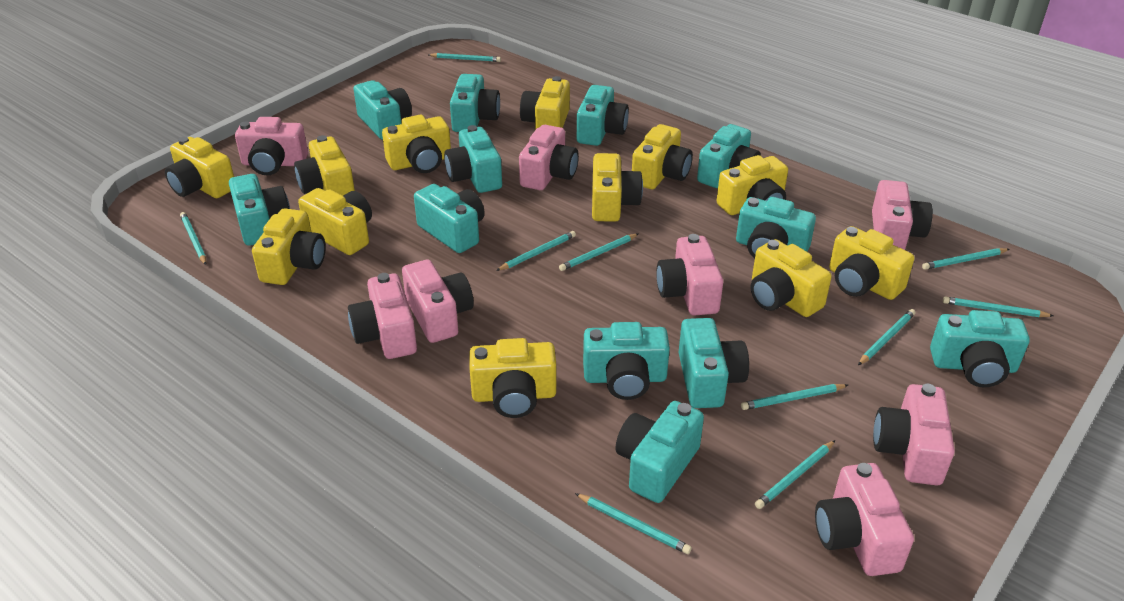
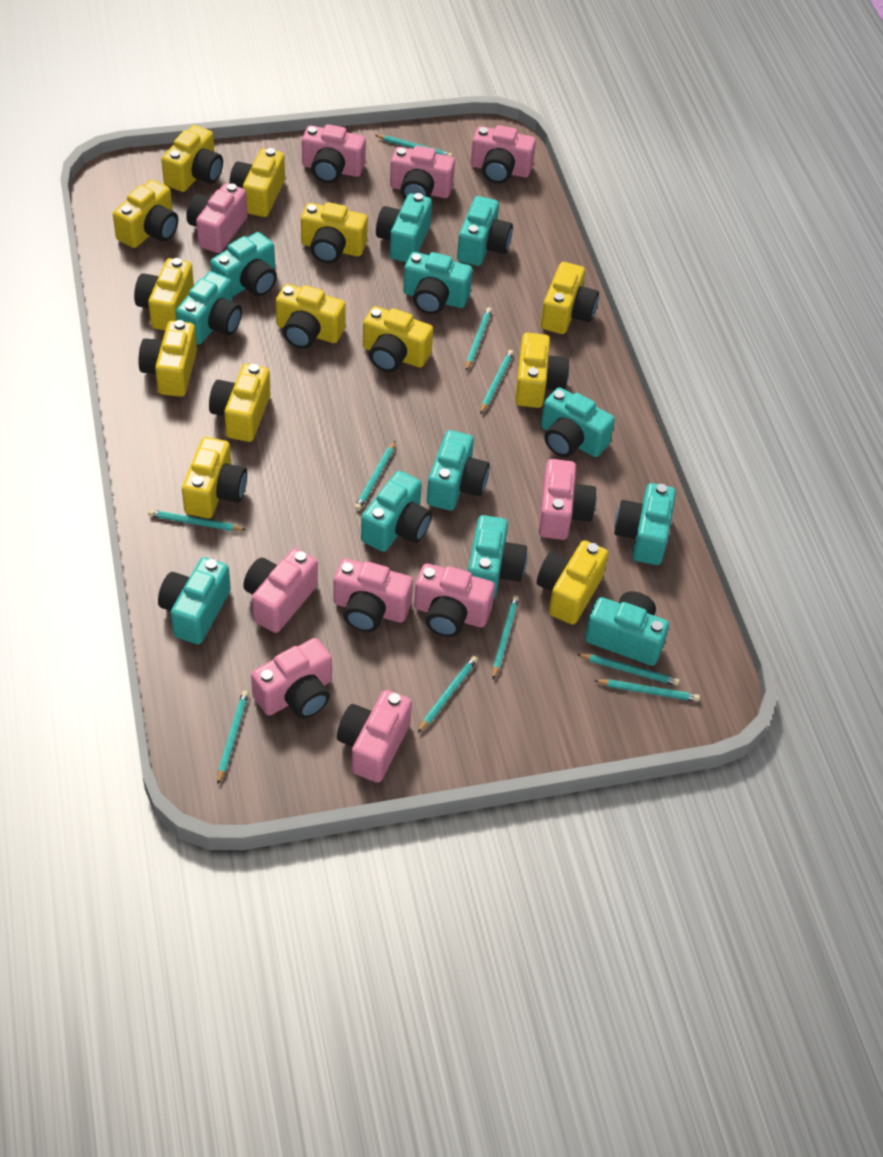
pink camera: 8 -> 10
yellow camera: 12 -> 13

